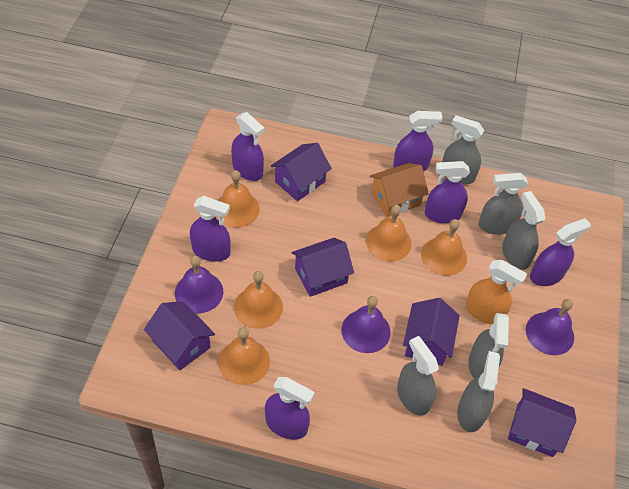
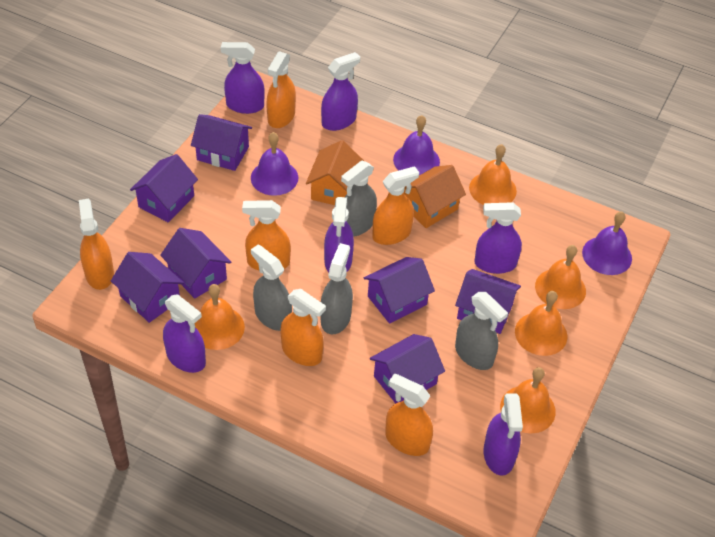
grey spray bottle: 6 -> 4
orange house: 1 -> 2
orange spray bottle: 1 -> 6
purple house: 5 -> 7

